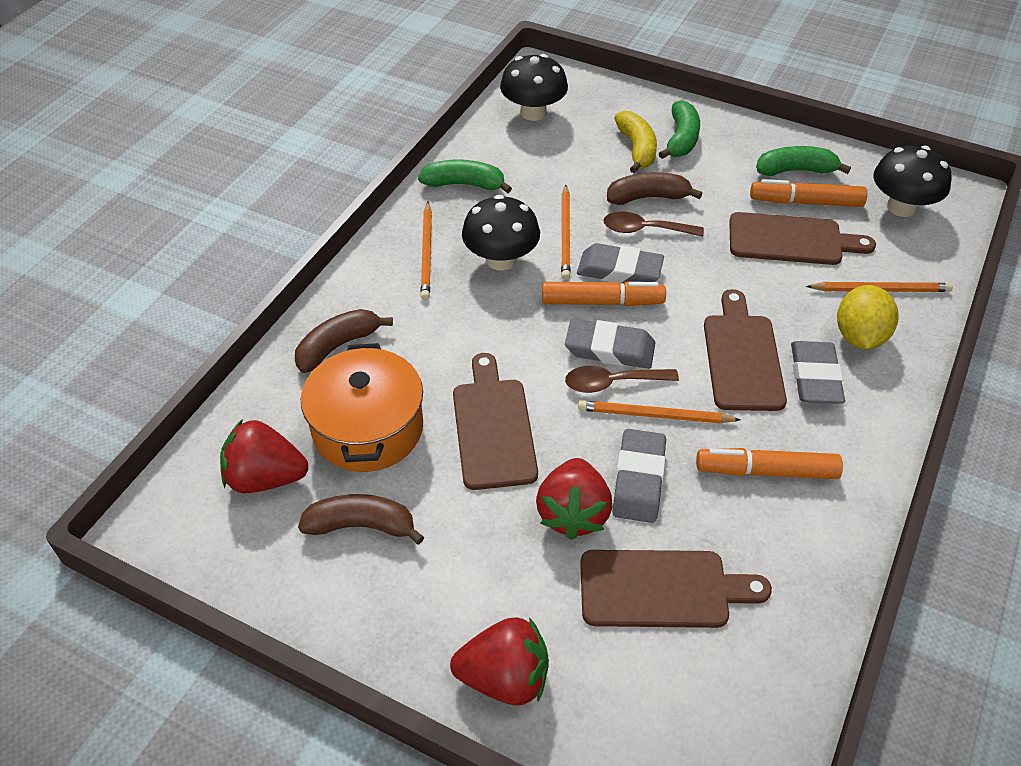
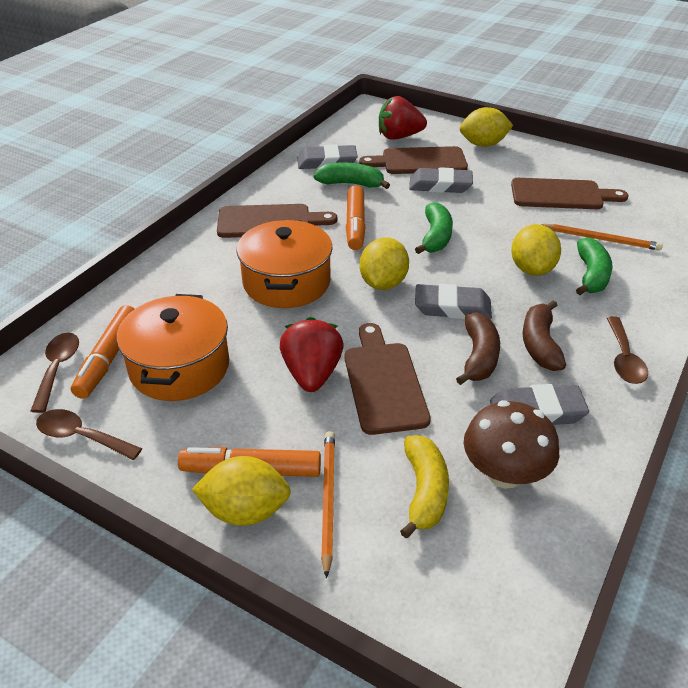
black mushroom: 3 -> 0
brown banana: 3 -> 2
brown mushroom: 0 -> 1
brown spoon: 2 -> 3
orange pencil: 4 -> 2
orange pot: 1 -> 2
red strawberry: 3 -> 2
yellow lemon: 1 -> 4

